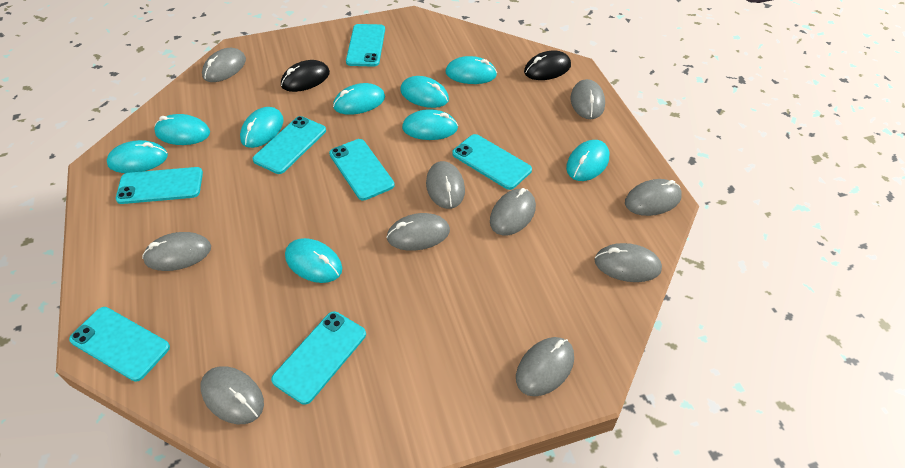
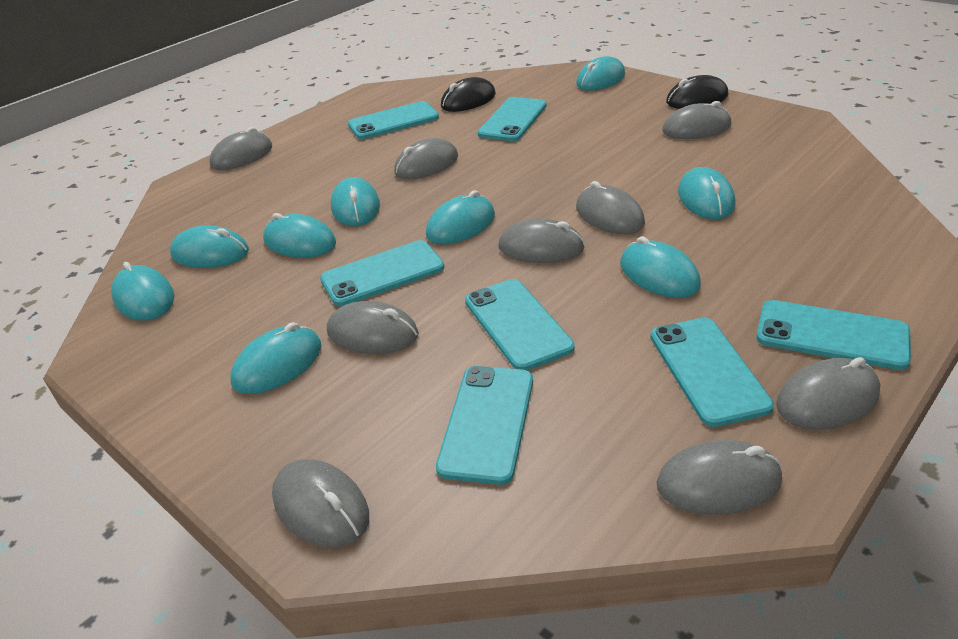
grey mouse: 10 -> 9

